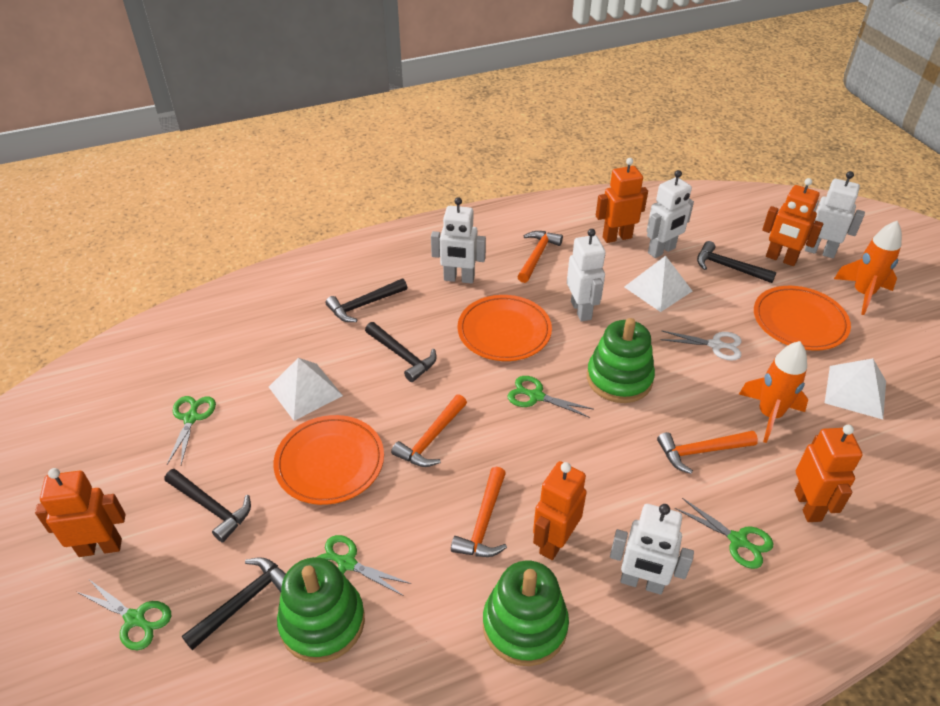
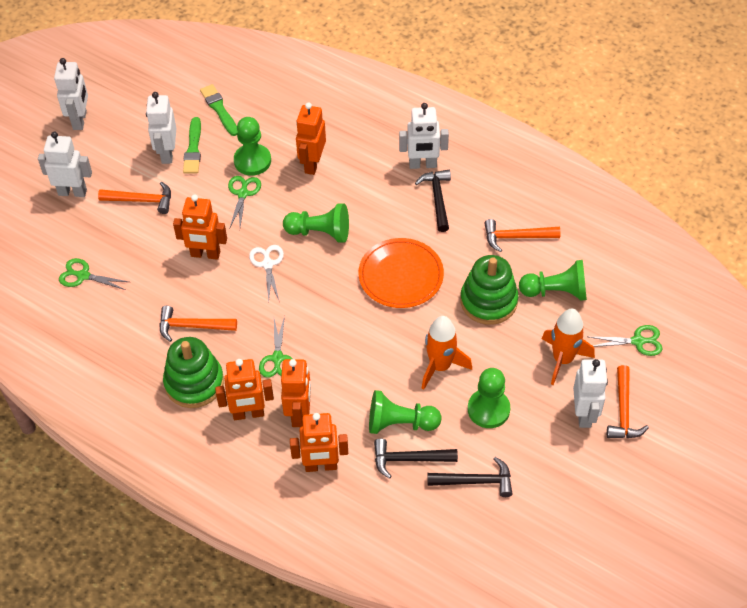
black hammer: 5 -> 3
green brush: 0 -> 2
green pawn: 0 -> 5
green scissors: 5 -> 4
green stacking toy: 3 -> 2
orange plate: 3 -> 1
white pyramid: 3 -> 0

